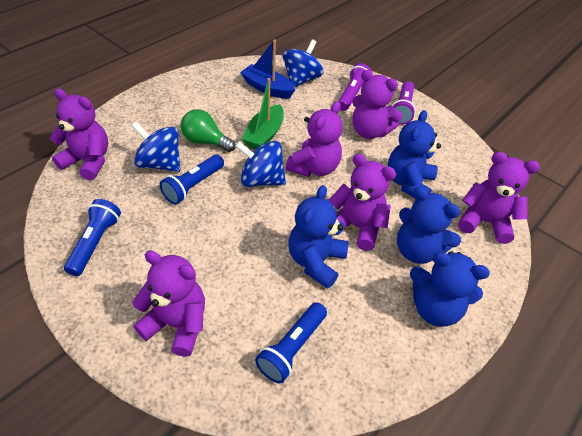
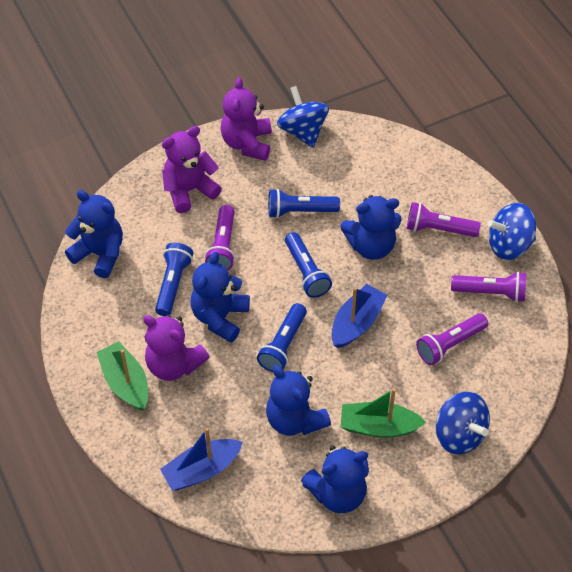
blue boat: 1 -> 2
blue flashlight: 3 -> 4
blue teddy bear: 4 -> 5
green boat: 1 -> 2
green light bulb: 1 -> 0
purple flashlight: 2 -> 4
purple teddy bear: 6 -> 3

